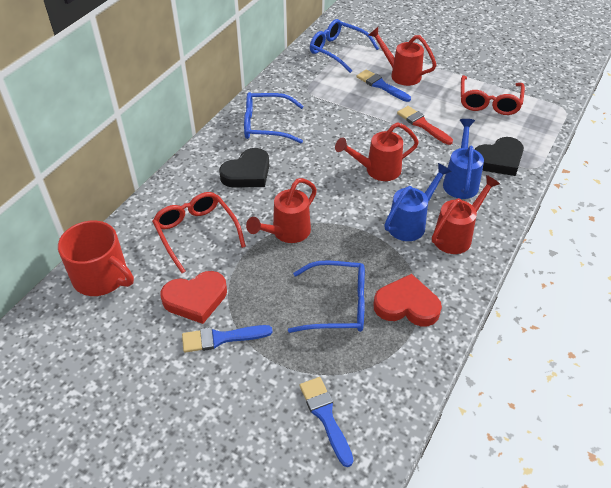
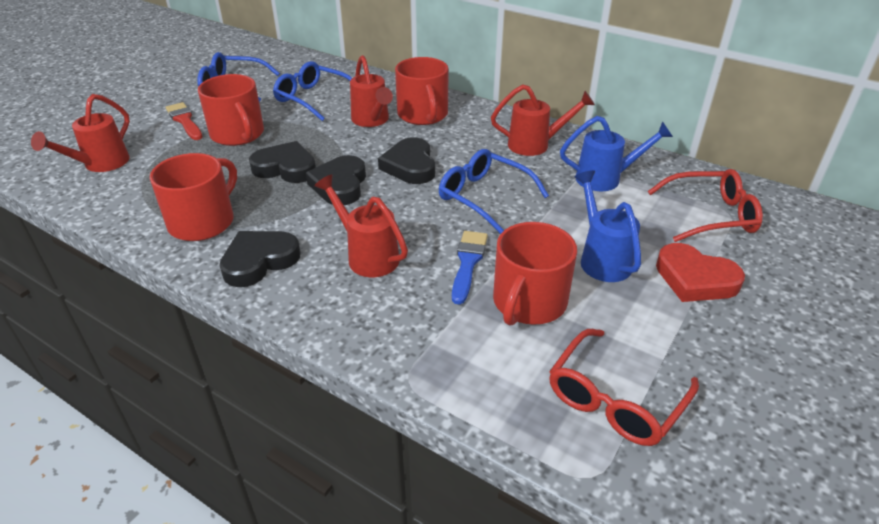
black heart: 2 -> 4
blue brush: 3 -> 1
red heart: 2 -> 1
red mug: 1 -> 4

